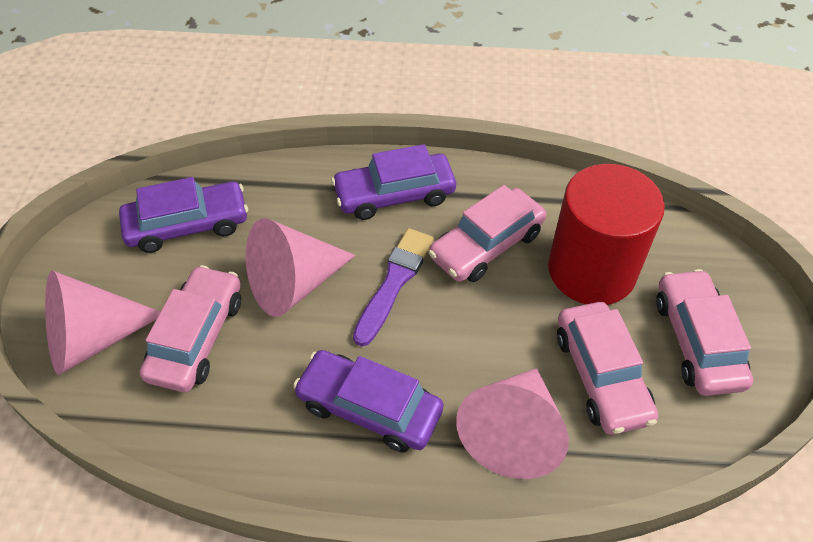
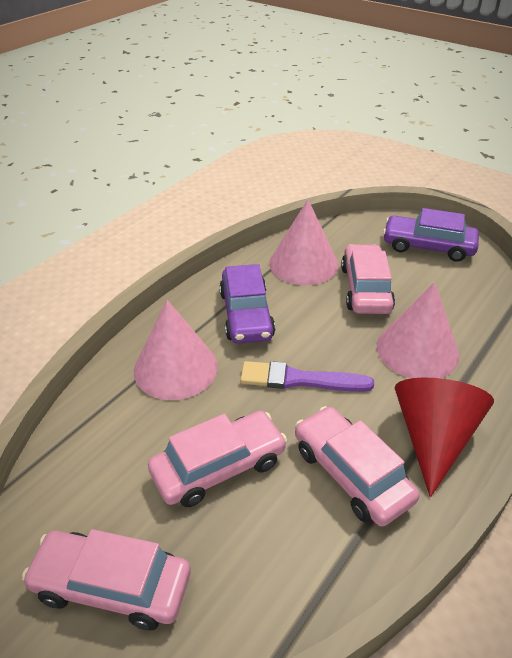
purple car: 3 -> 2
red cone: 0 -> 1
red cylinder: 1 -> 0

